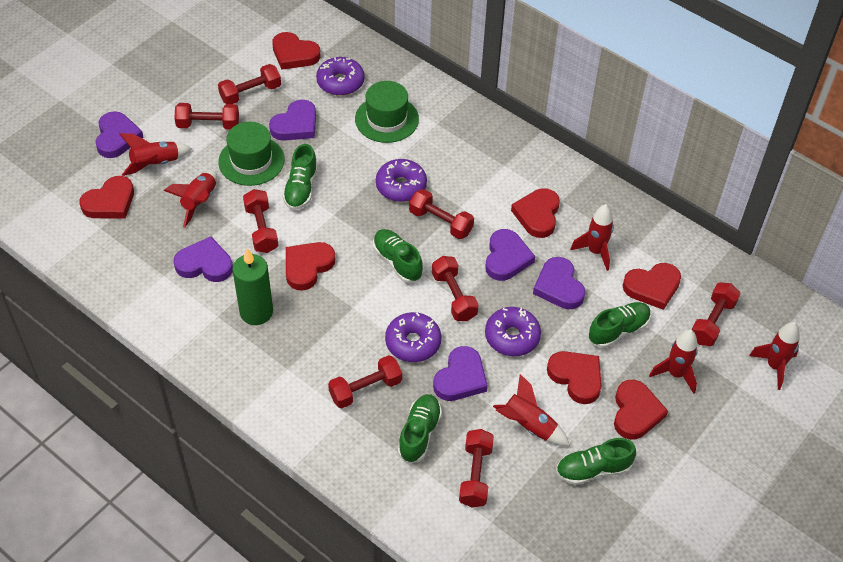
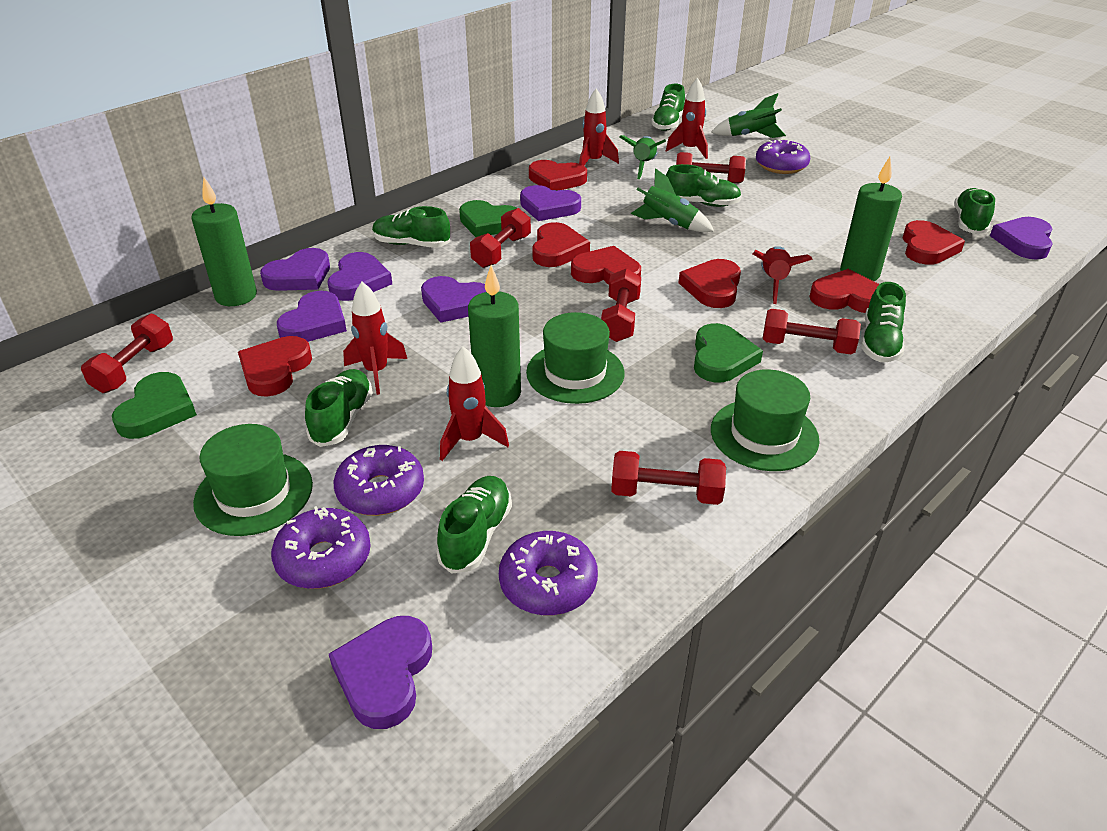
green candle: 1 -> 3
green hat: 2 -> 3
green heart: 0 -> 3
green rocket: 0 -> 3
green shoe: 5 -> 7
purple heart: 6 -> 7
red dumbbell: 8 -> 6
red rocket: 6 -> 5

